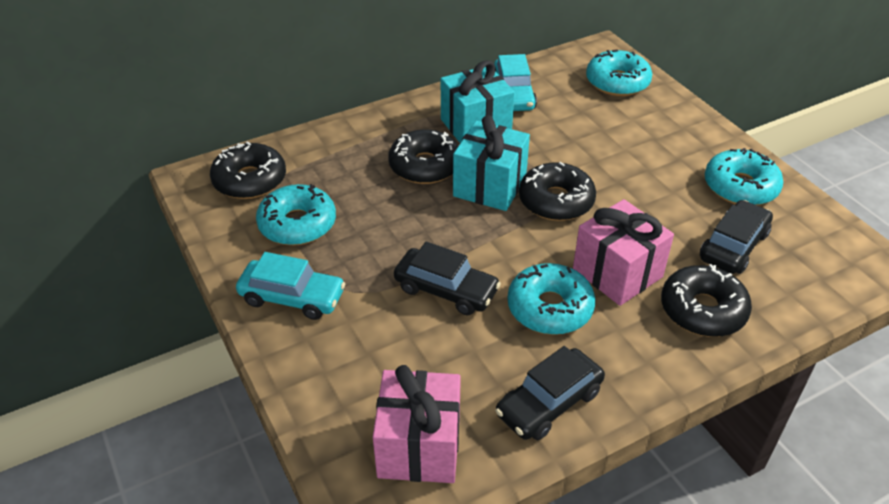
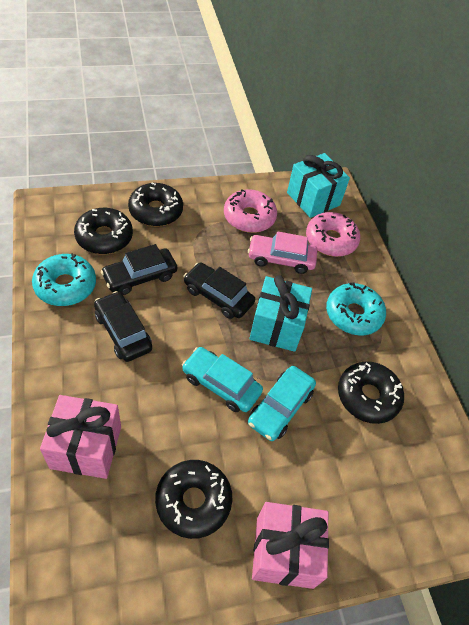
pink car: 0 -> 1
pink donut: 0 -> 2
turquoise donut: 4 -> 2

